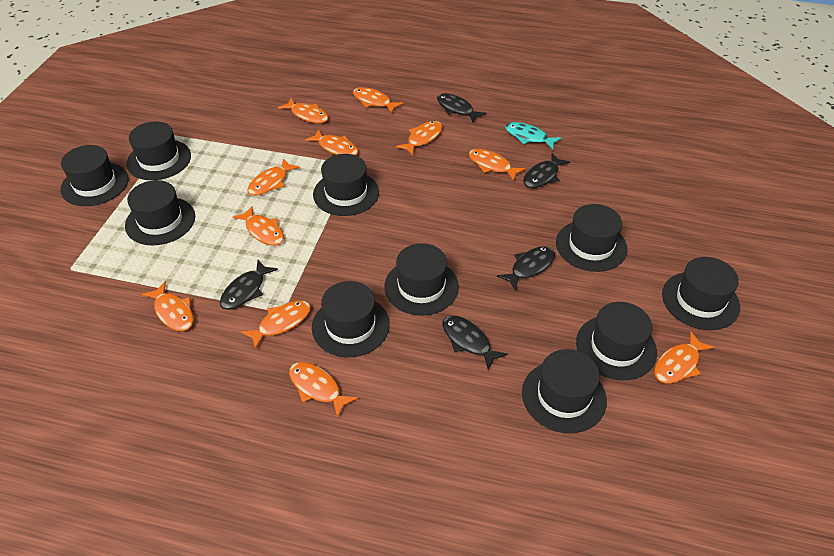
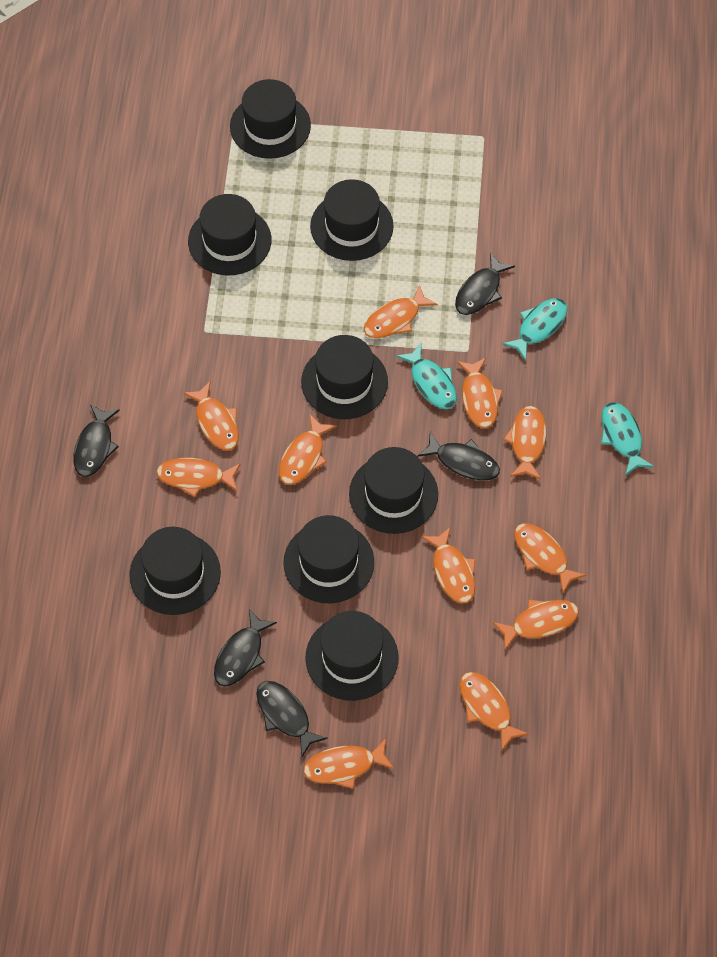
black hat: 10 -> 8
turquoise fish: 1 -> 3

